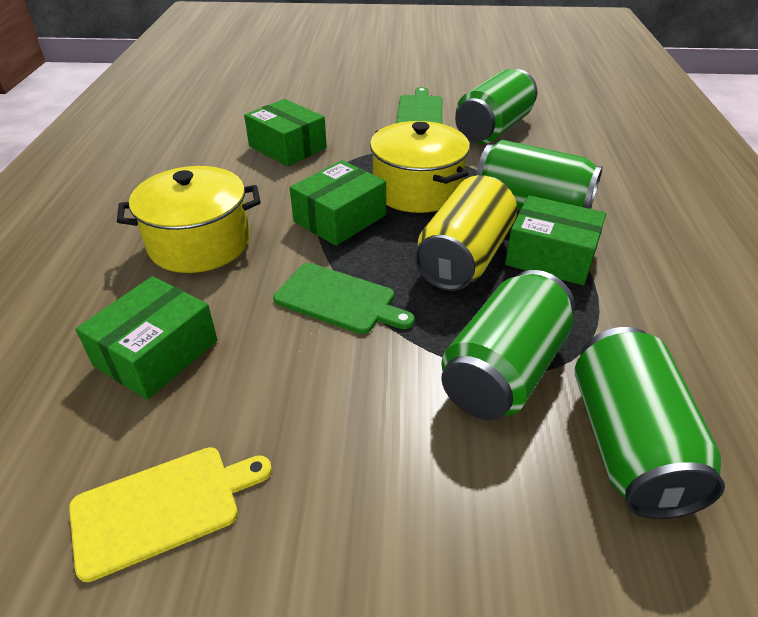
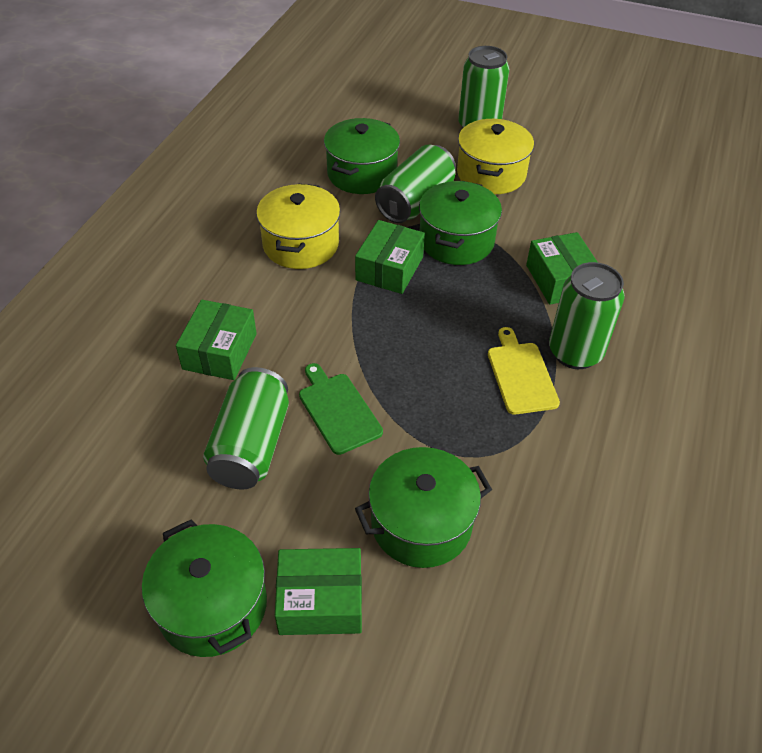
green cutting board: 2 -> 1
green pot: 0 -> 4
yellow can: 1 -> 0

